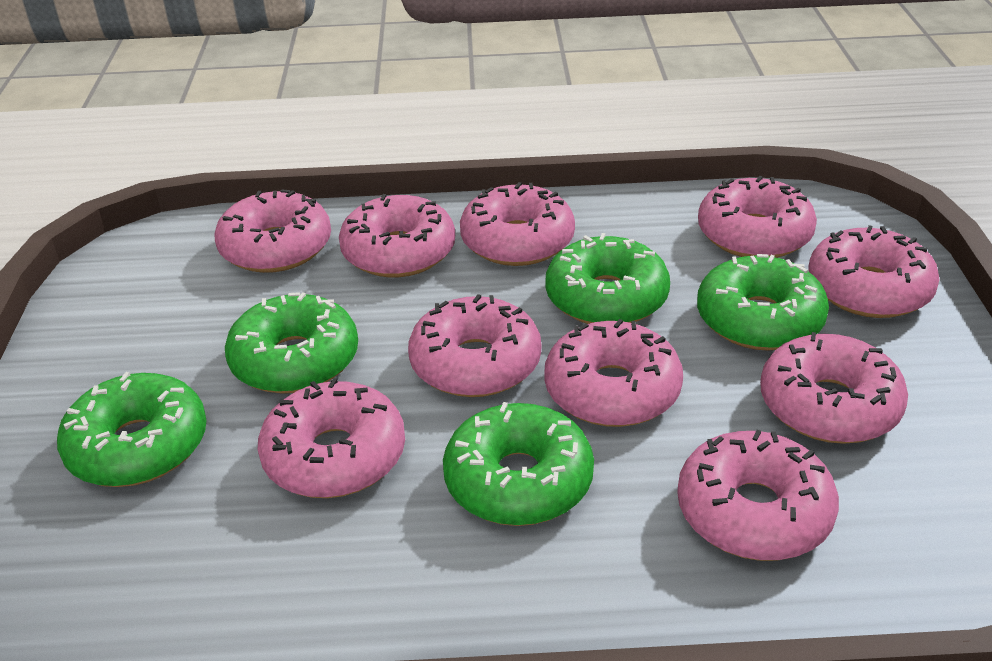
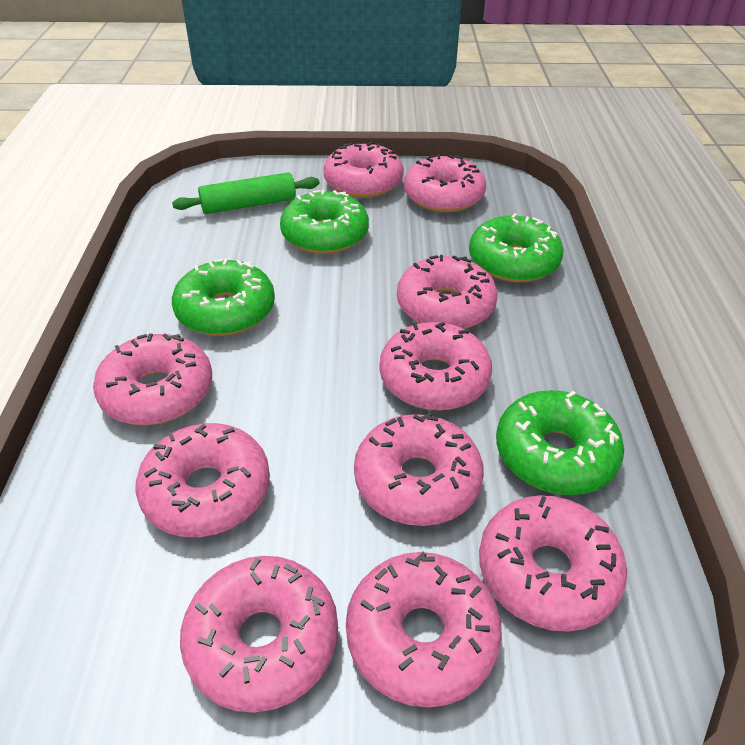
green donut: 5 -> 4
green rolling pin: 0 -> 1

